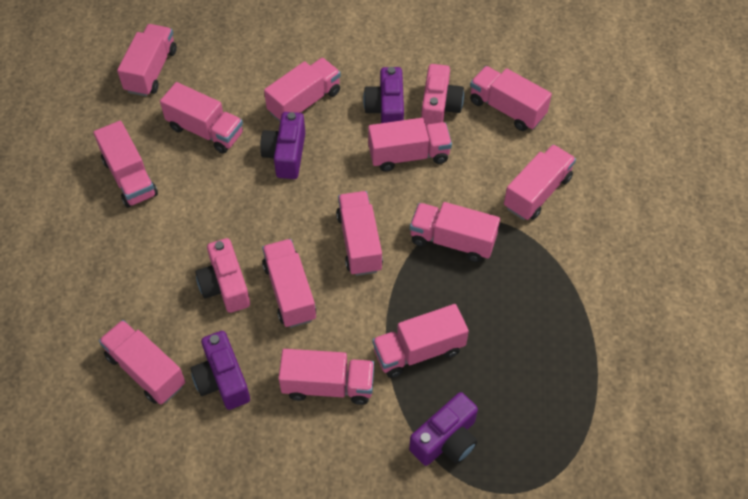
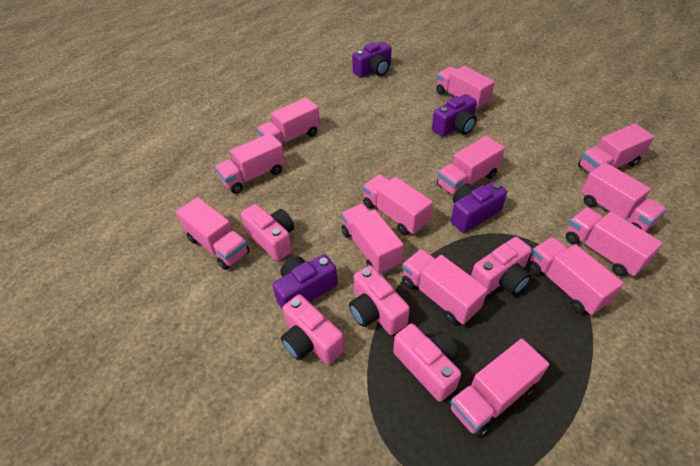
pink camera: 2 -> 5

